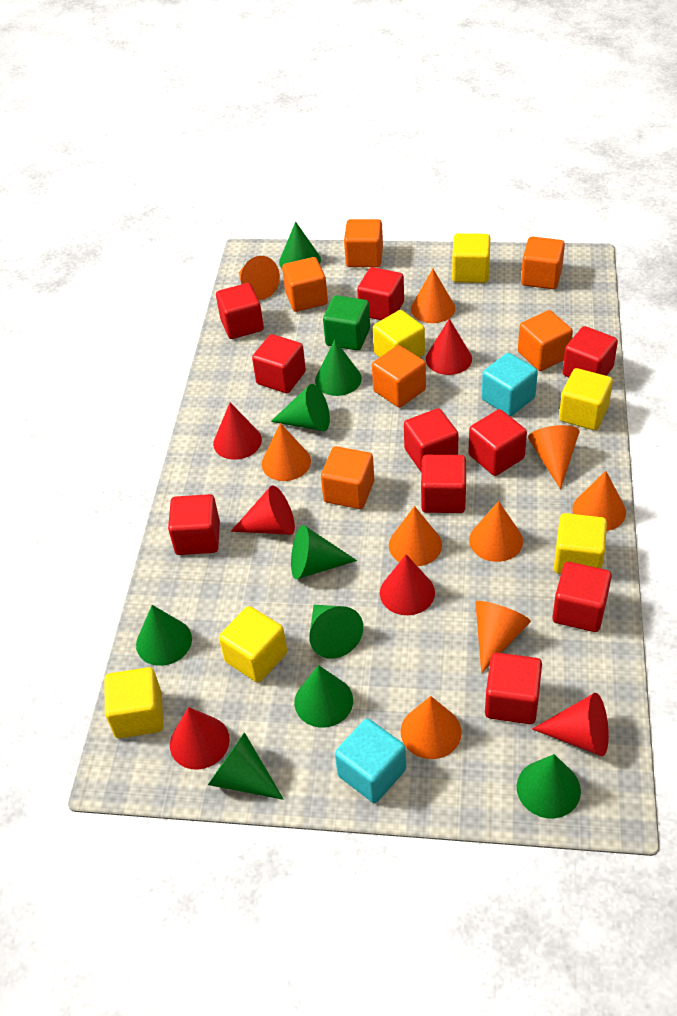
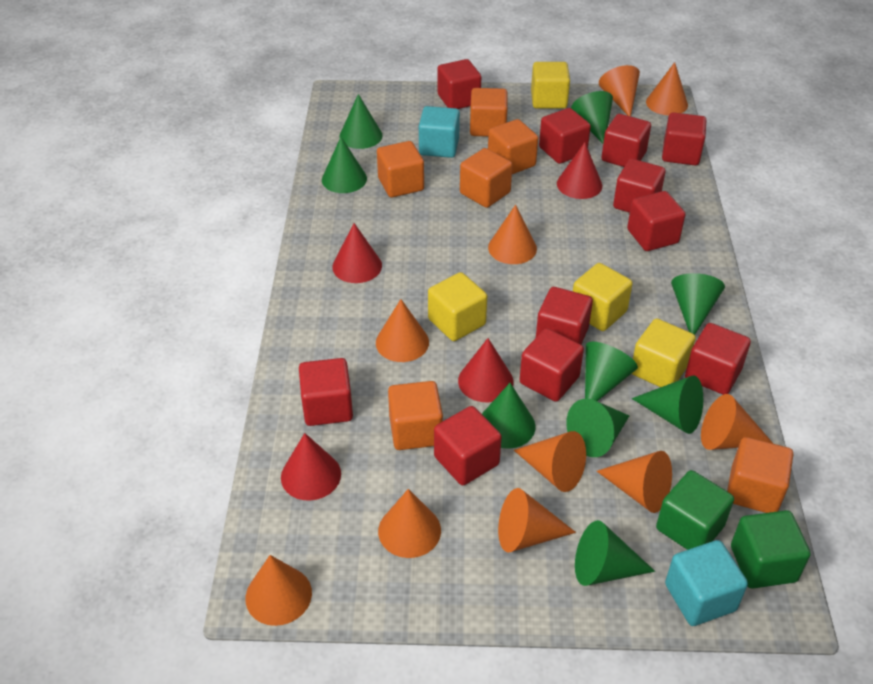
green cube: 1 -> 2
orange cone: 9 -> 10
red cone: 6 -> 4
red cube: 10 -> 11
yellow cube: 6 -> 4

